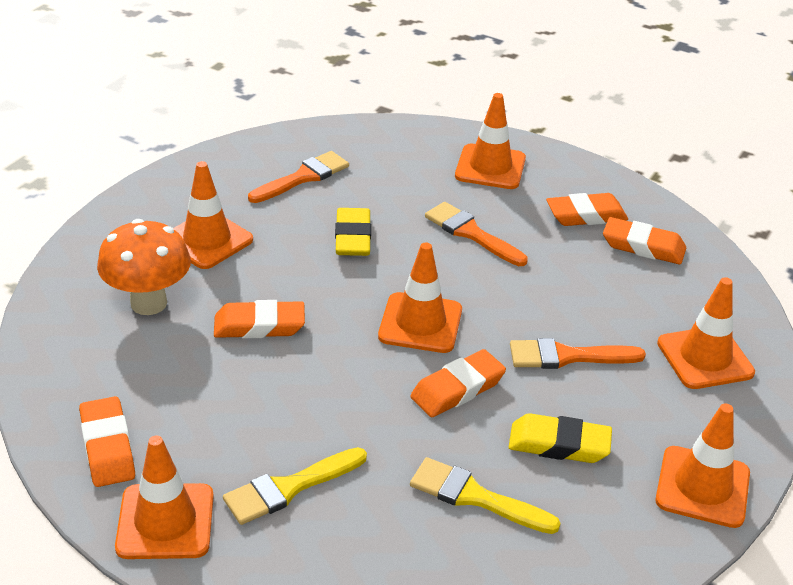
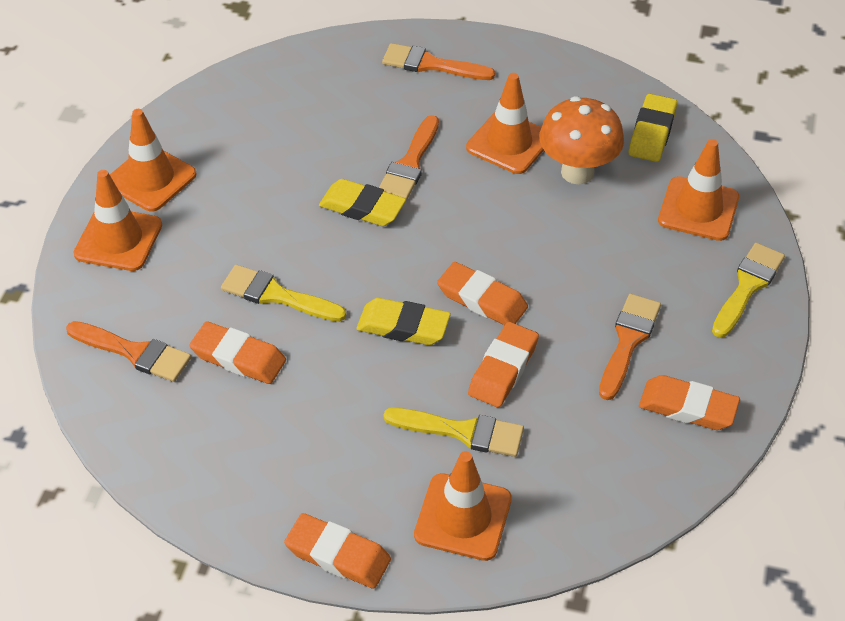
orange brush: 3 -> 4
orange traffic cone: 6 -> 5
yellow brush: 2 -> 3
yellow eraser: 2 -> 3

